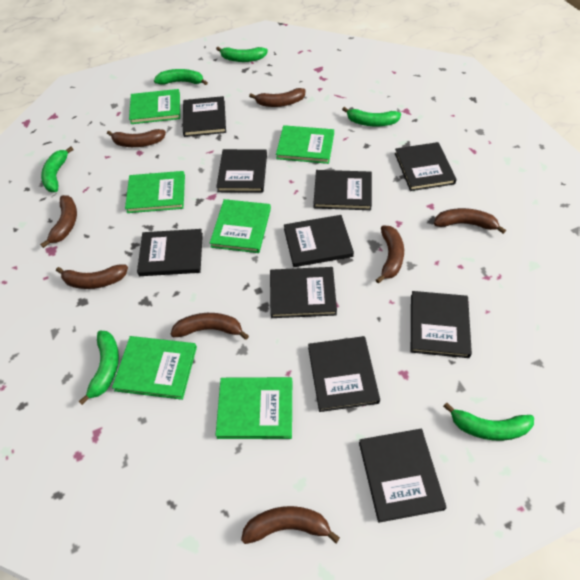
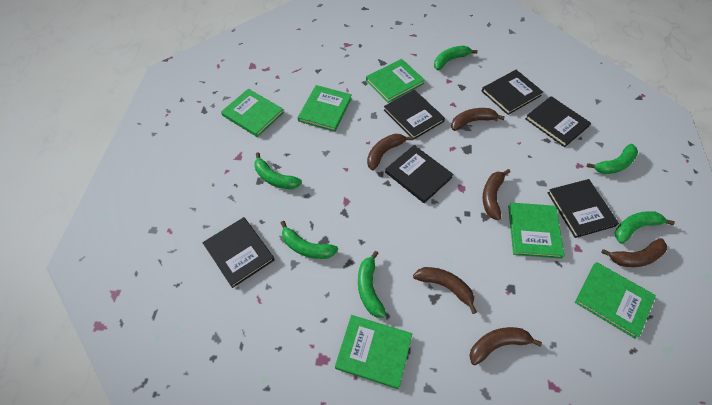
black book: 10 -> 6
brown banana: 8 -> 6

